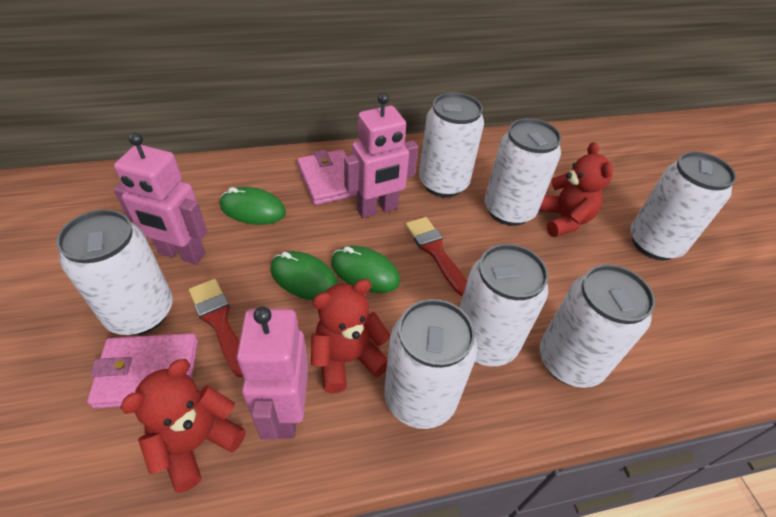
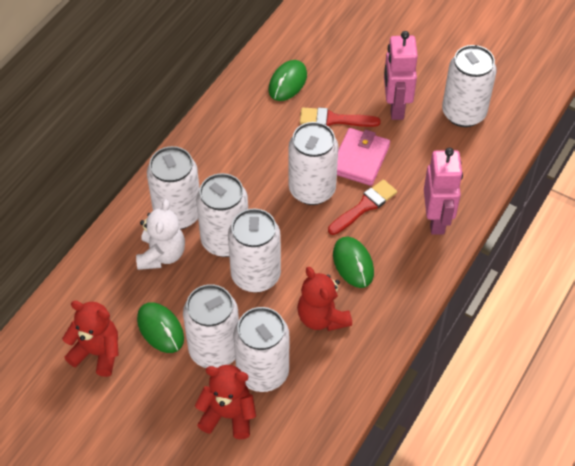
pink robot: 3 -> 2
pink wallet: 2 -> 1
white teddy bear: 0 -> 1

